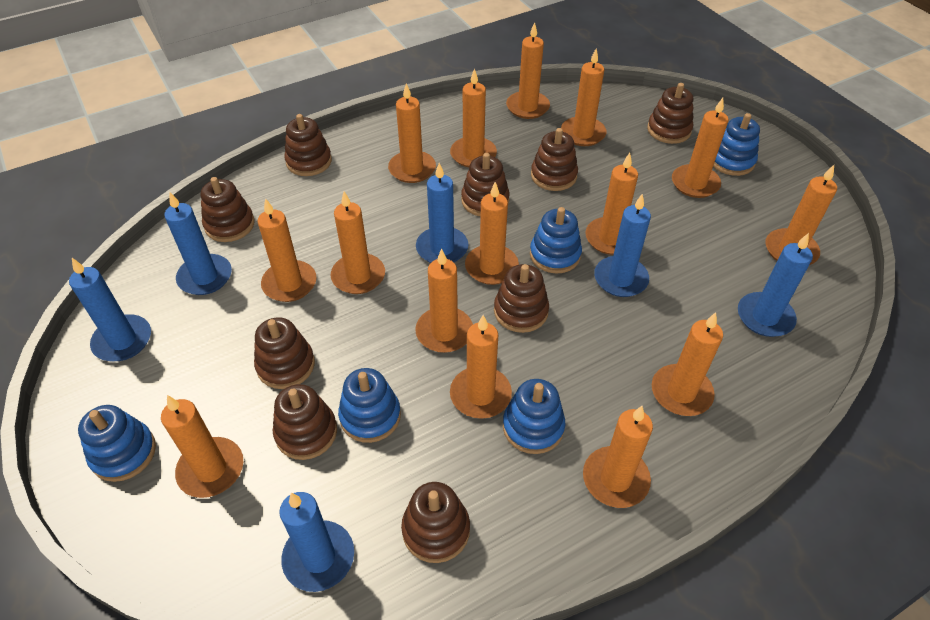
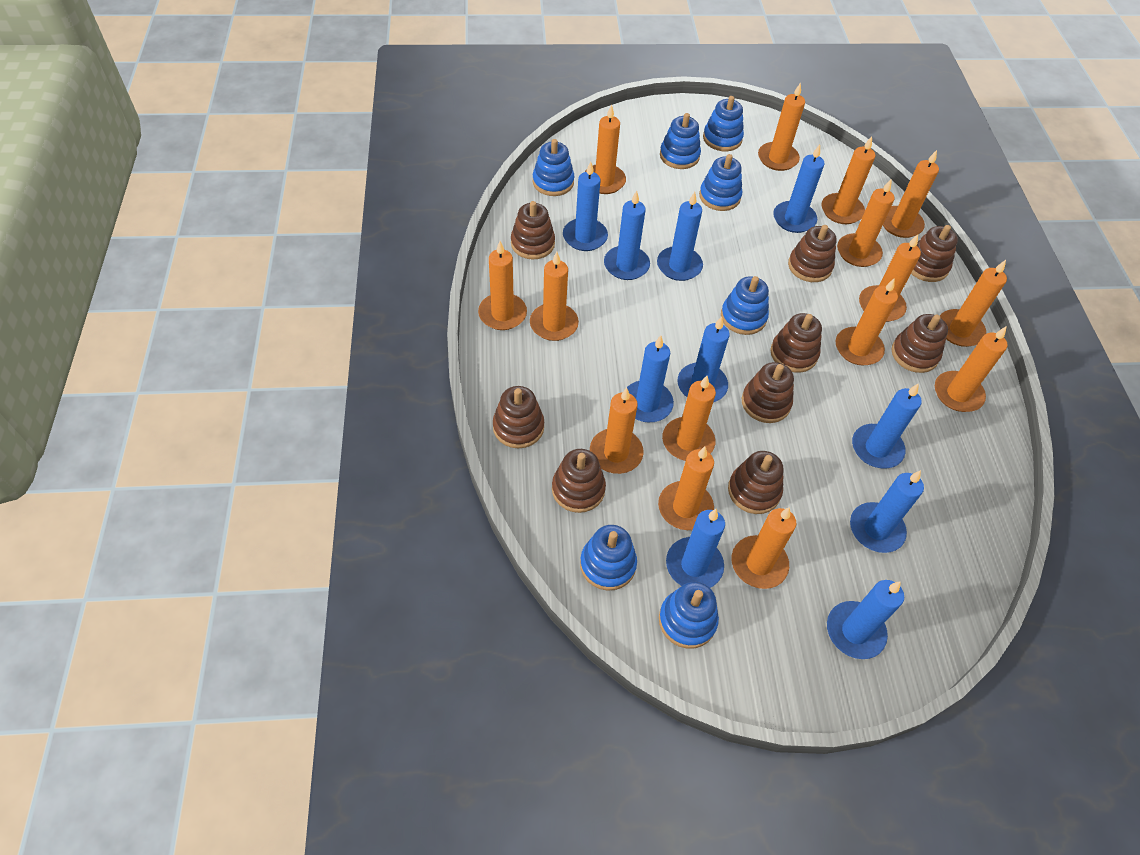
blue candle: 6 -> 10
blue stacking toy: 5 -> 7

